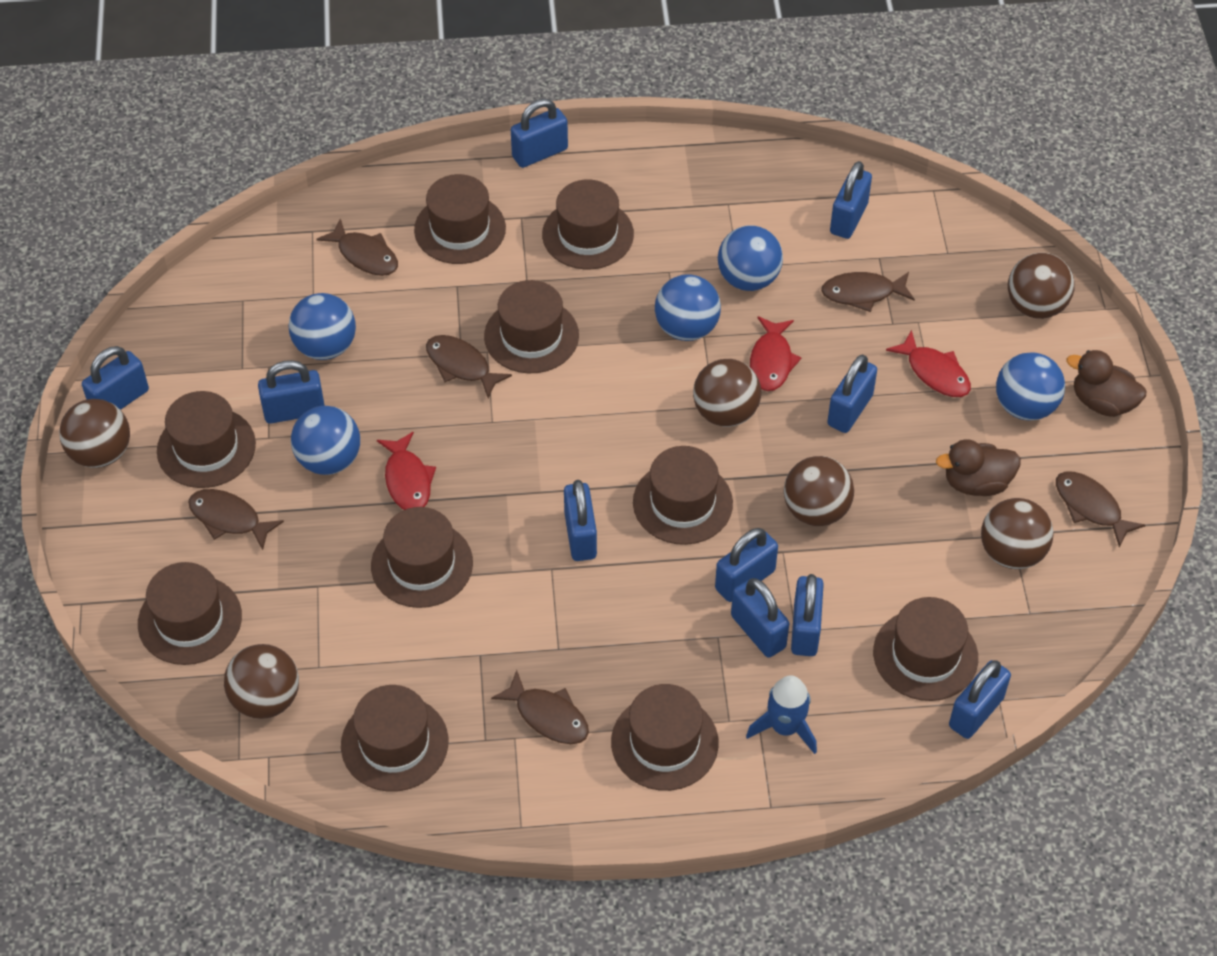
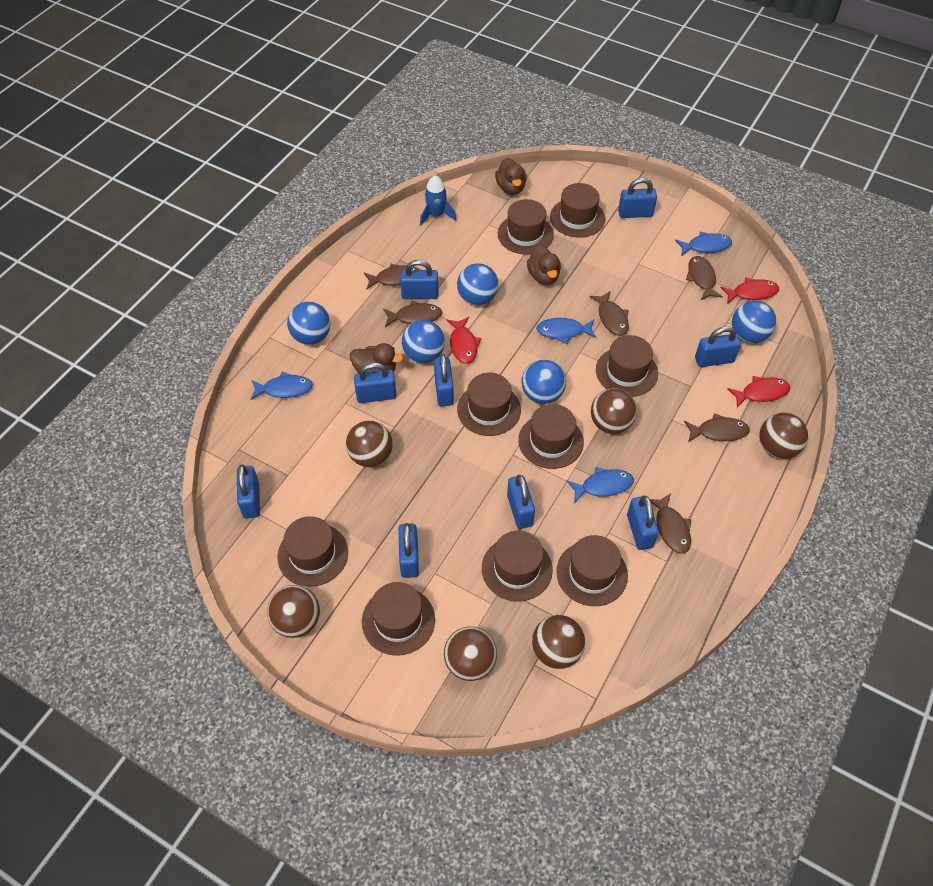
blue fish: 0 -> 4
blue padlock: 10 -> 9
brown duck: 2 -> 3
brown hat: 10 -> 9

